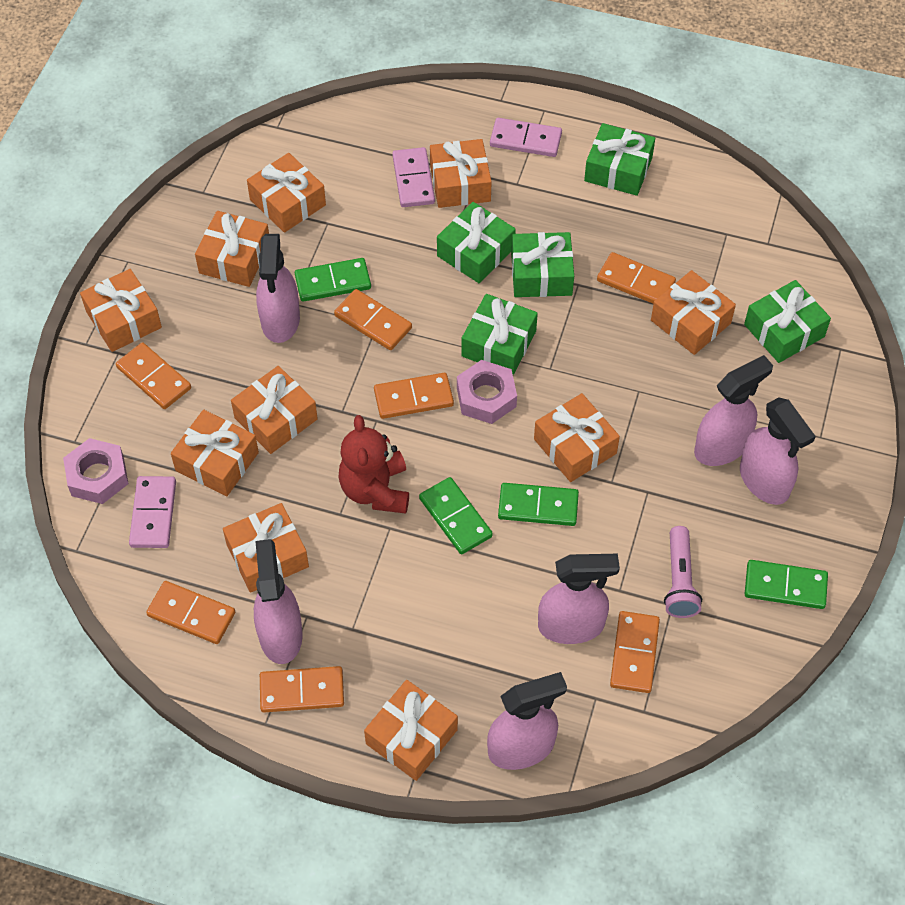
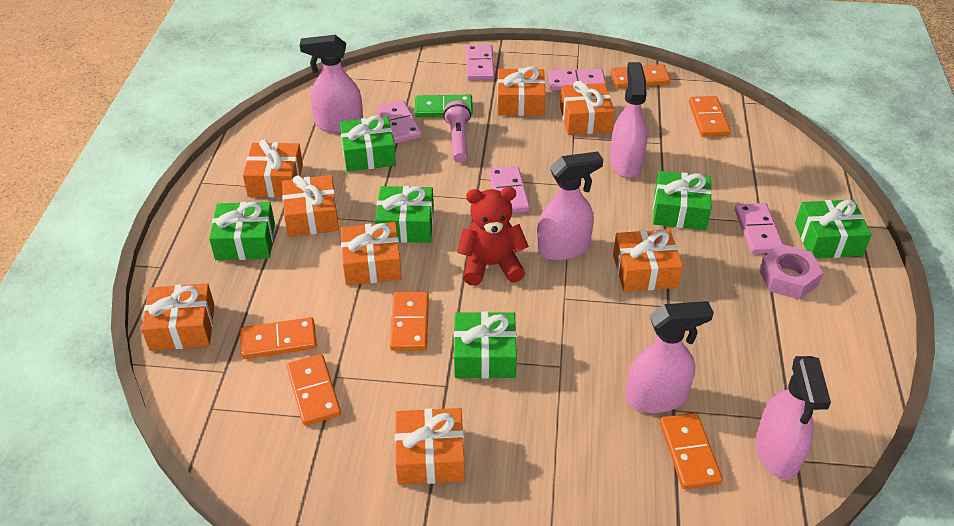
green domino: 4 -> 1
green gift: 5 -> 6
orange domino: 7 -> 6
orange gift: 10 -> 8
pink domino: 3 -> 5
pink nut: 2 -> 1
pink spray bottle: 6 -> 5

